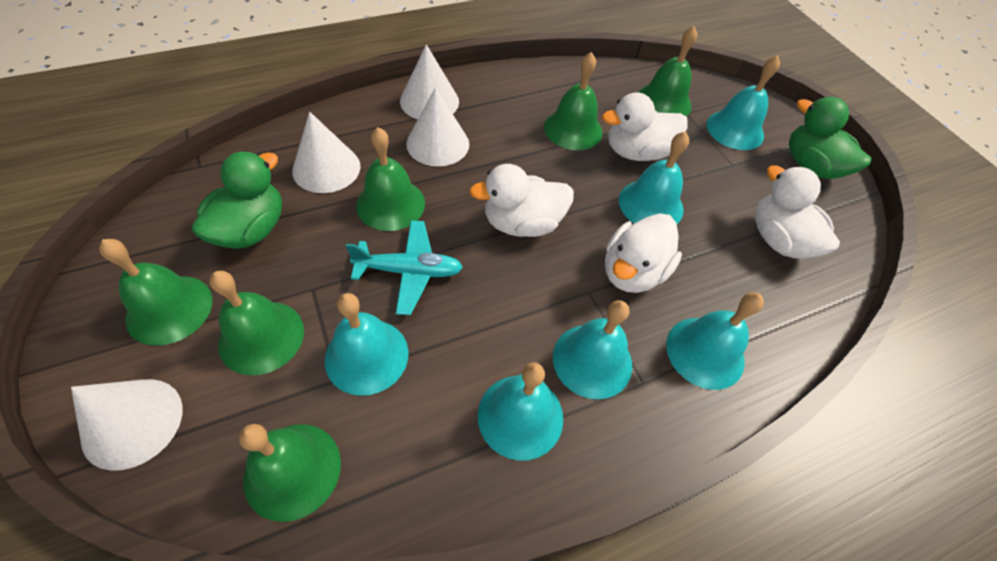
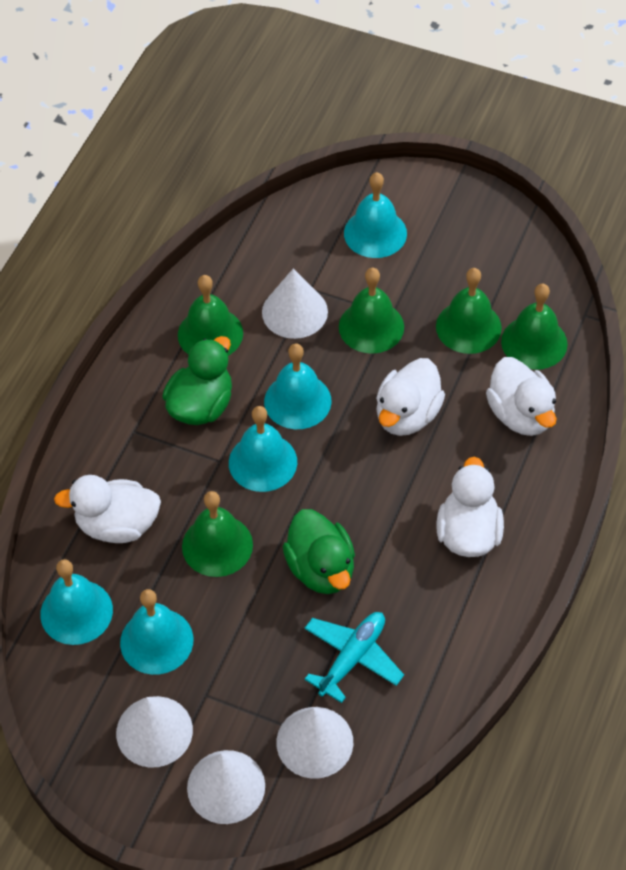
green bell: 6 -> 5
turquoise bell: 6 -> 5

